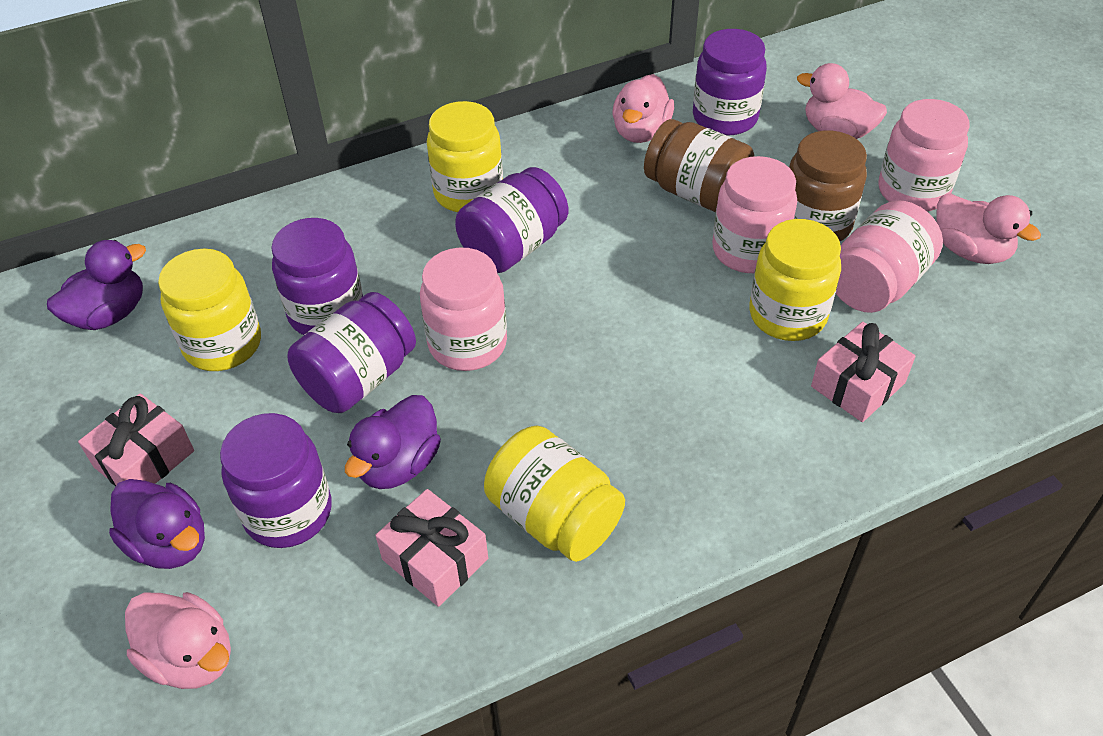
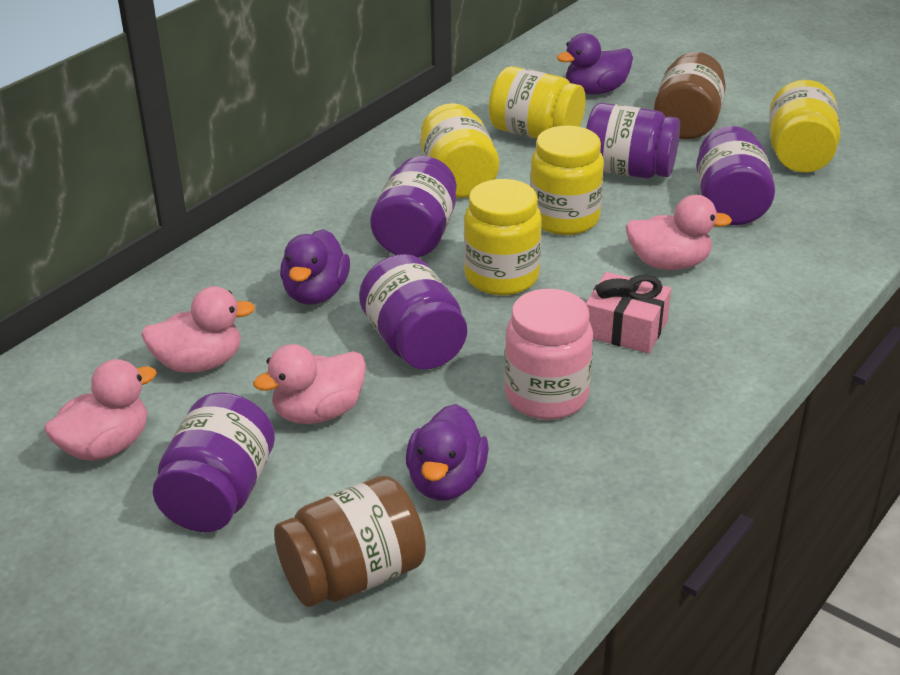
pink gift: 3 -> 1
pink jar: 4 -> 1
yellow jar: 4 -> 5

